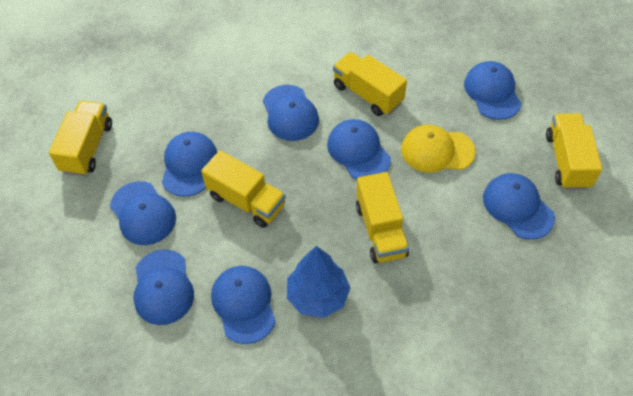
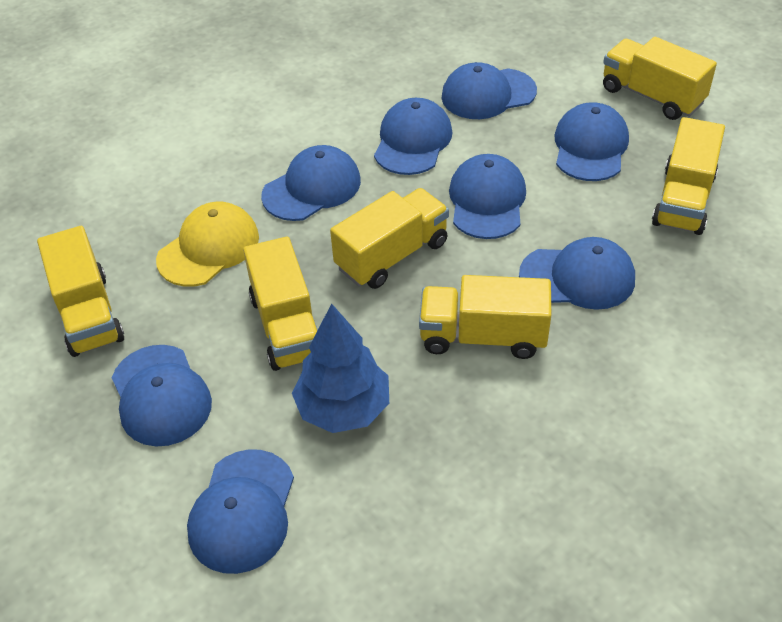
yellow truck: 5 -> 6

